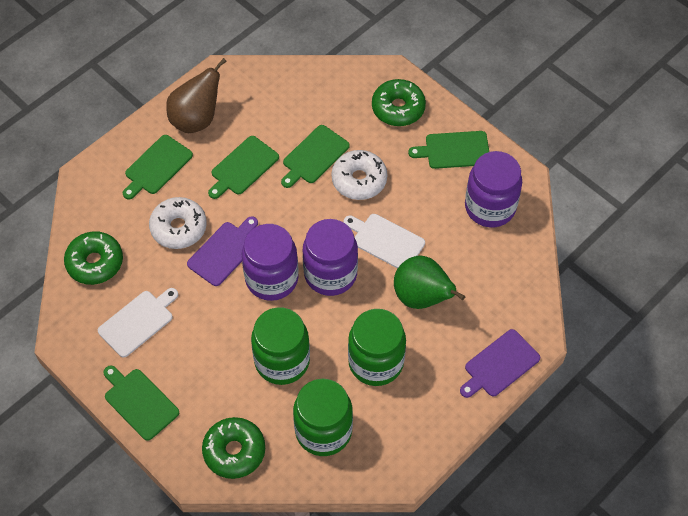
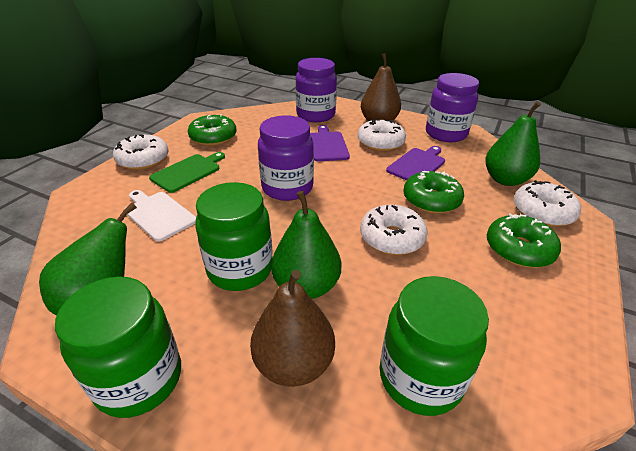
brown pear: 1 -> 2
green cutting board: 5 -> 1
green pear: 1 -> 3
white cutting board: 2 -> 1
white donut: 2 -> 4

